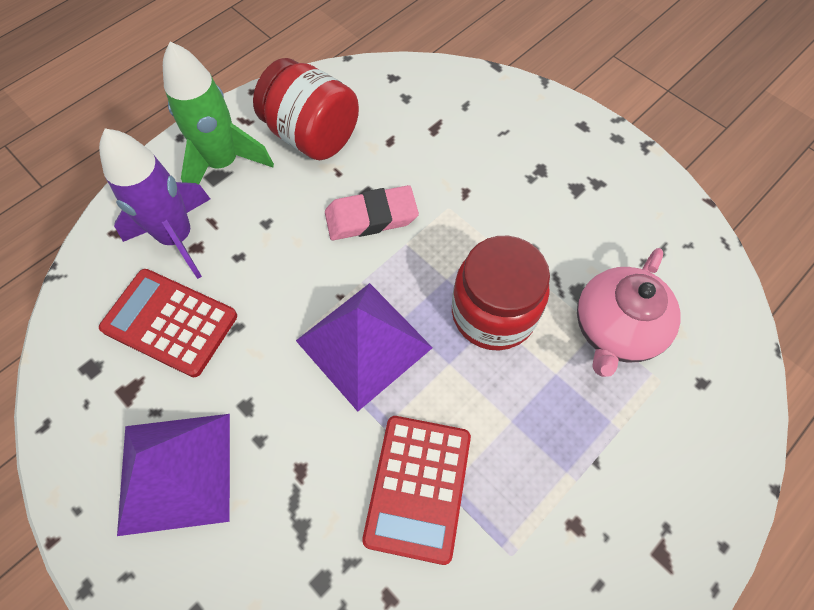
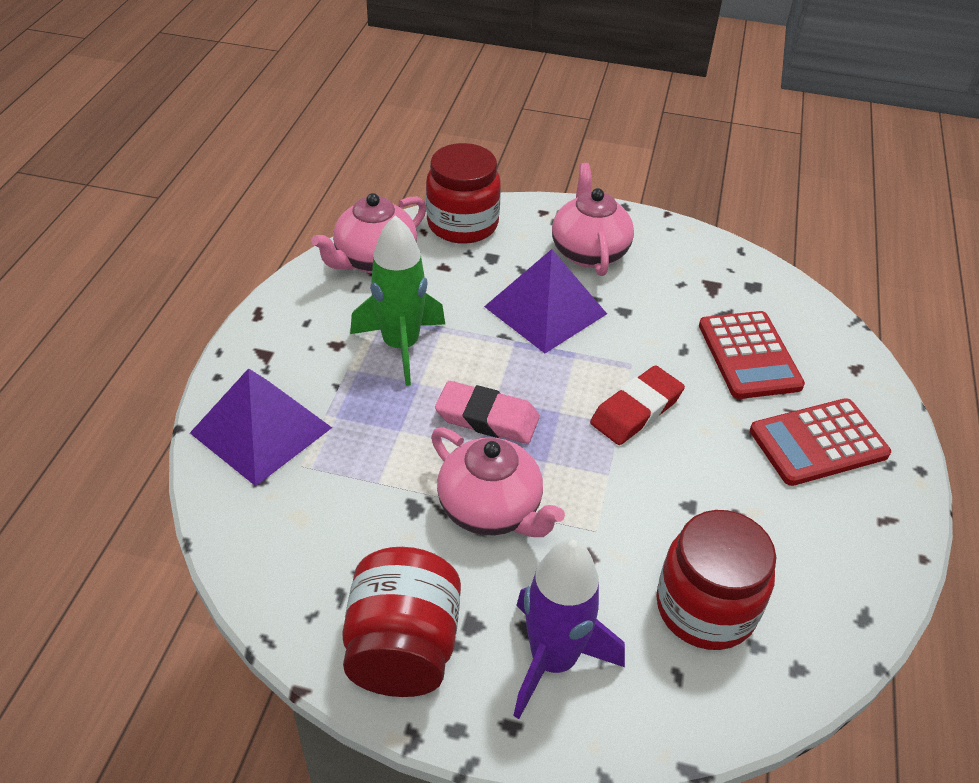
pink teapot: 1 -> 3
red eraser: 0 -> 1
red jar: 2 -> 3

